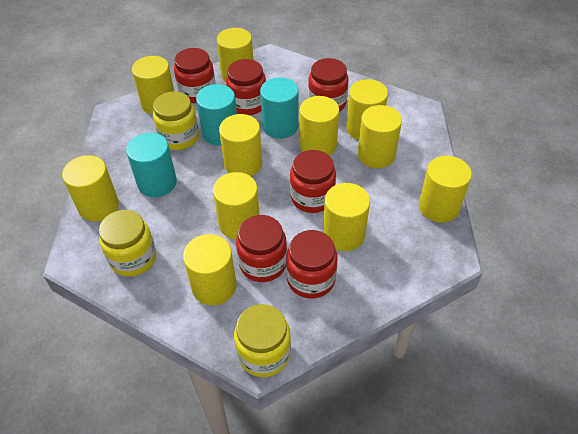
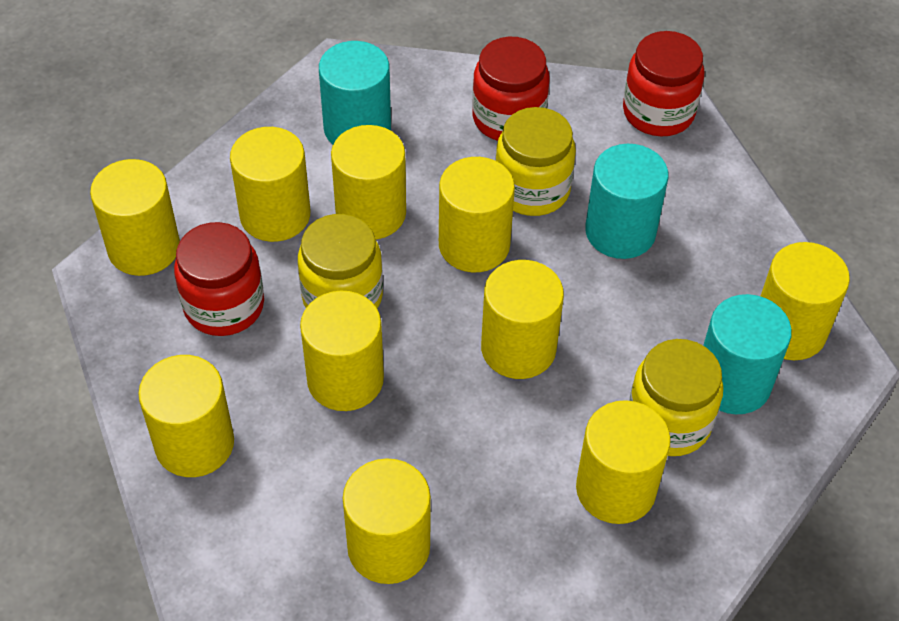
red jar: 6 -> 3
yellow cylinder: 11 -> 10

